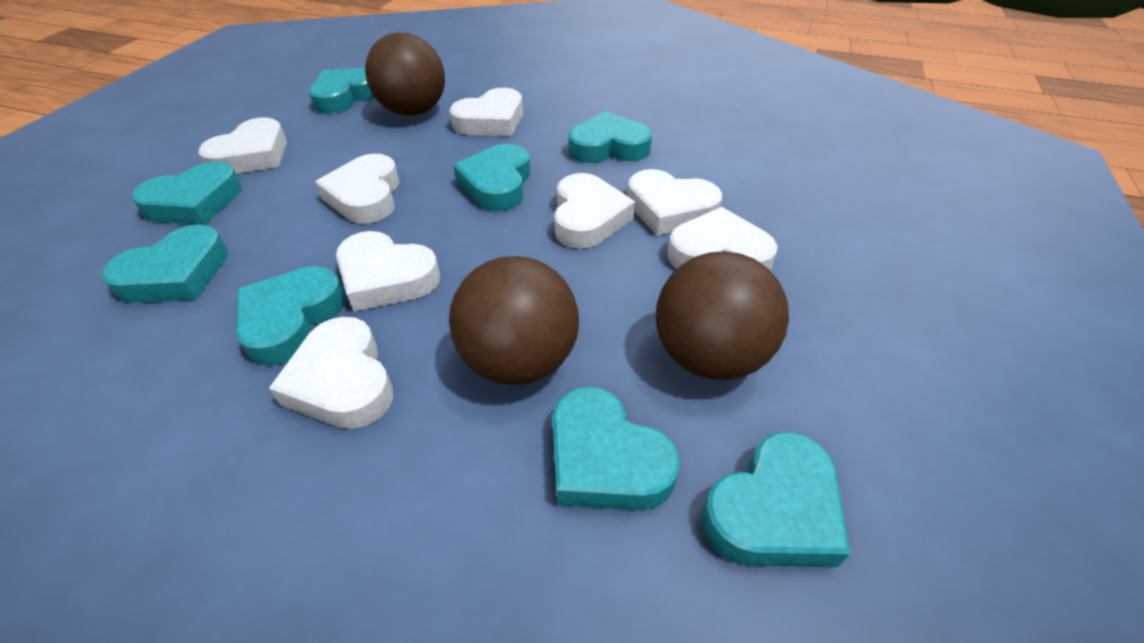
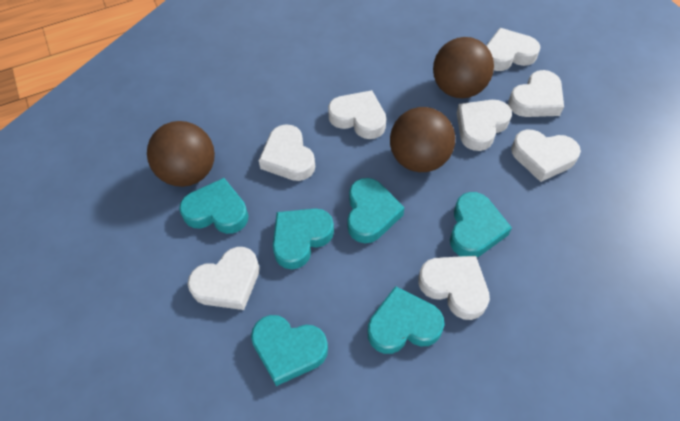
turquoise heart: 8 -> 6

